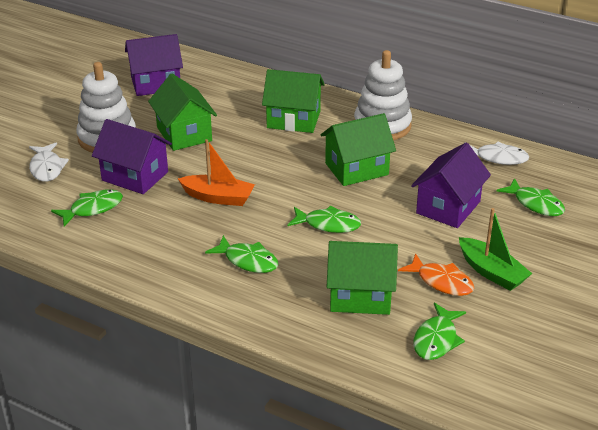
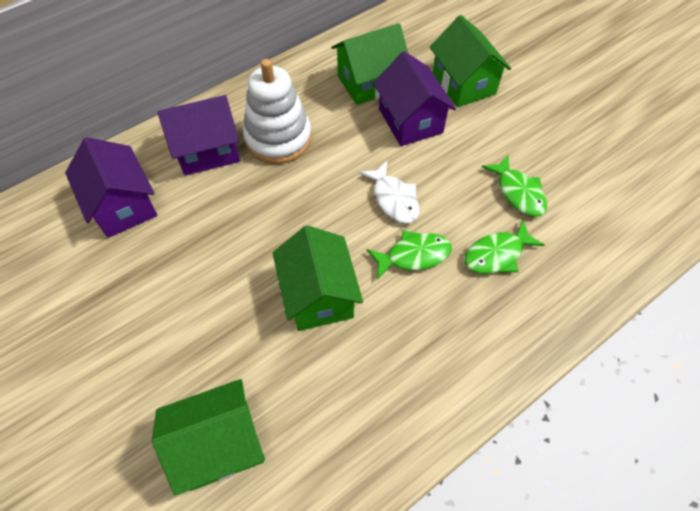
green boat: 1 -> 0
green fish: 5 -> 3
orange boat: 1 -> 0
orange fish: 1 -> 0
white fish: 2 -> 1
white stacking toy: 2 -> 1

